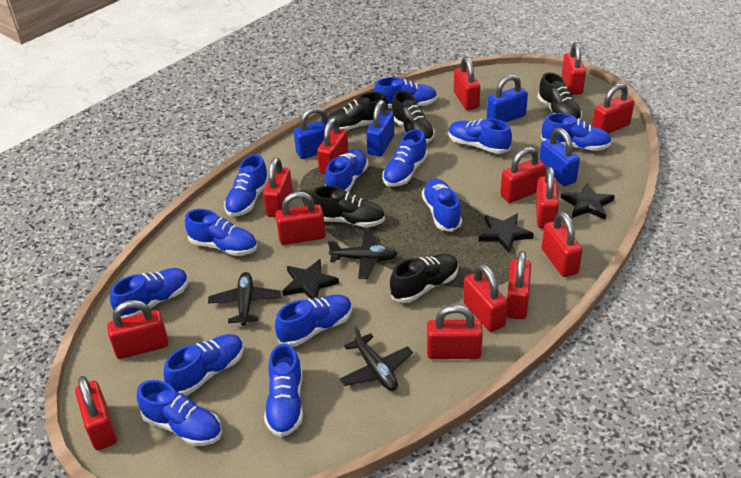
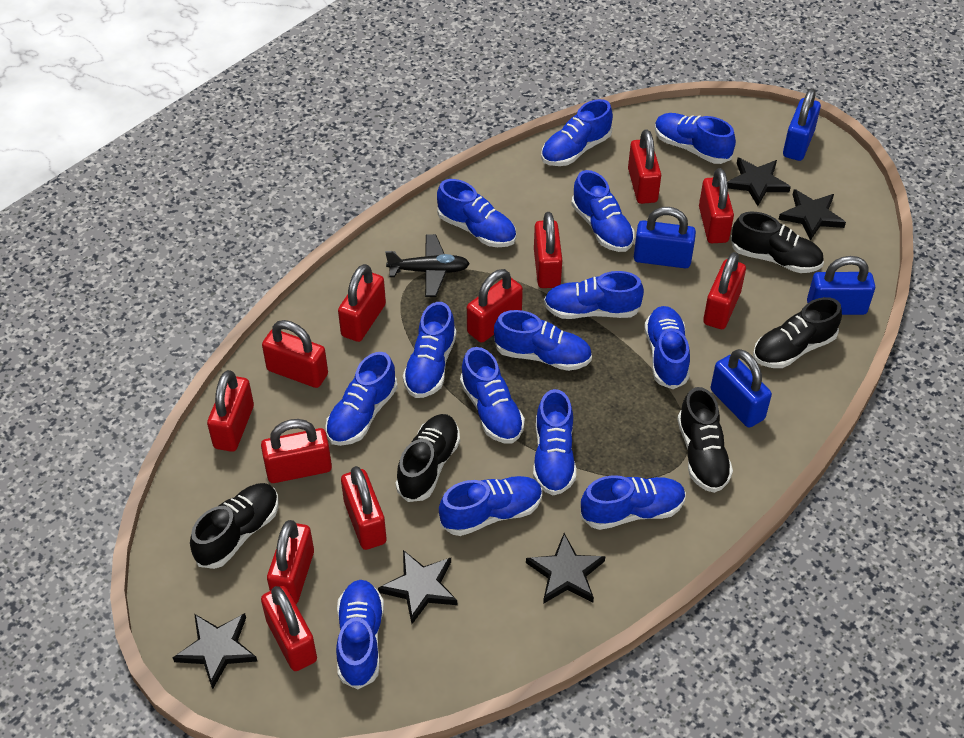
black plane: 3 -> 1
black star: 3 -> 5
blue shoe: 13 -> 14
red padlock: 14 -> 12

